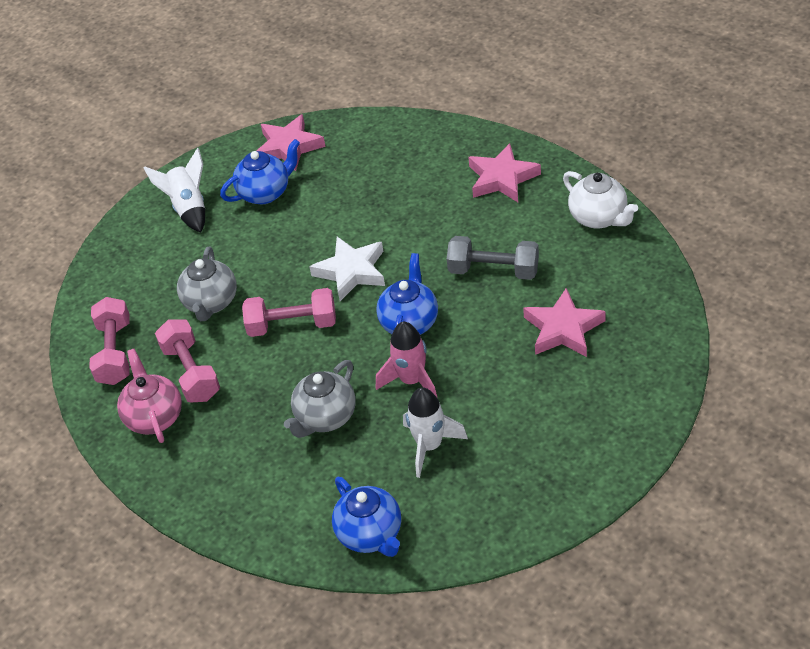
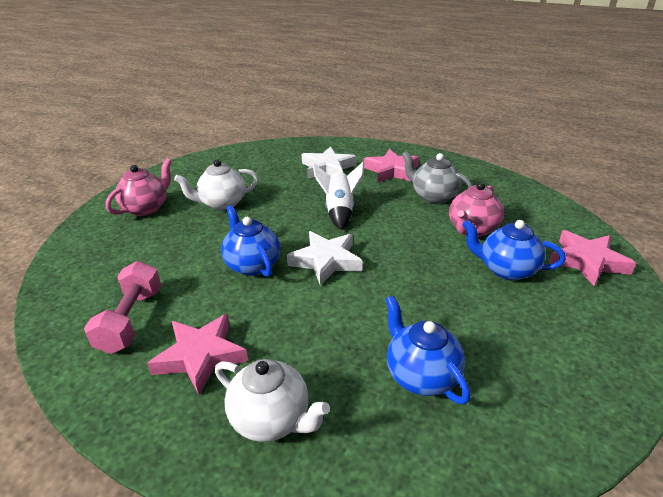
grey dumbbell: 1 -> 0
grey teapot: 2 -> 1
pink dumbbell: 3 -> 1
pink rocket: 1 -> 0
pink teapot: 1 -> 2
white rocket: 2 -> 1
white star: 1 -> 2
white teapot: 1 -> 2

